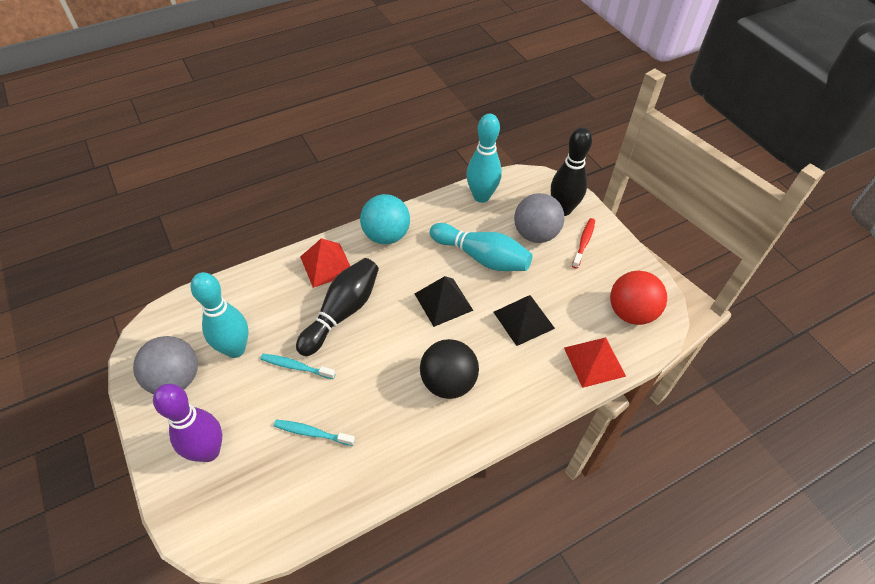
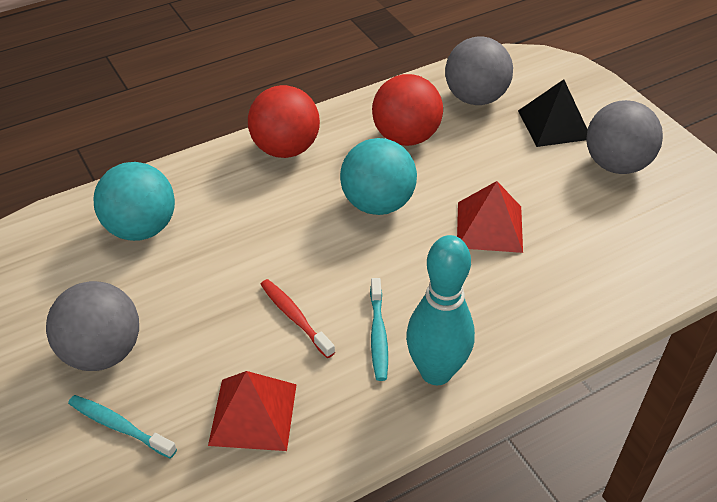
black ball: 1 -> 0
black bowling pin: 2 -> 0
black pyramid: 2 -> 1
grey ball: 2 -> 3
purple bowling pin: 1 -> 0
red ball: 1 -> 2
turquoise ball: 1 -> 2
turquoise bowling pin: 3 -> 1

